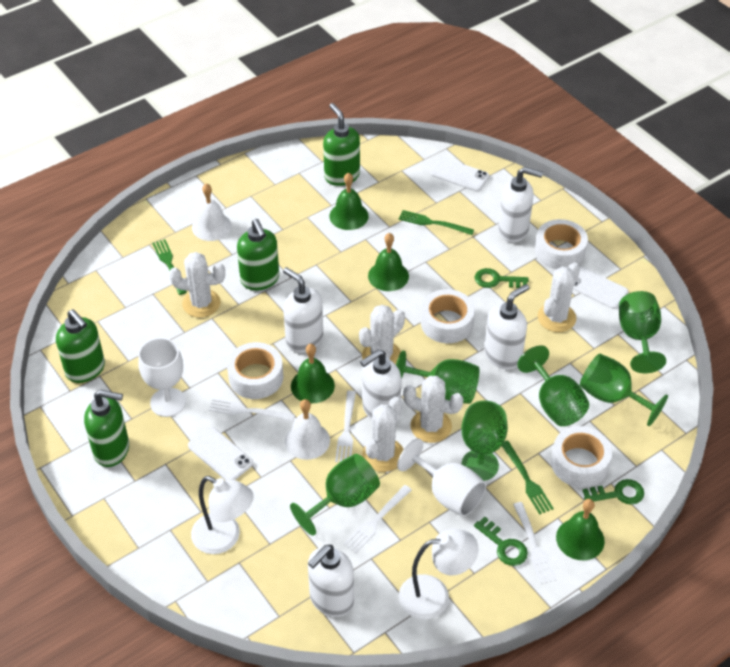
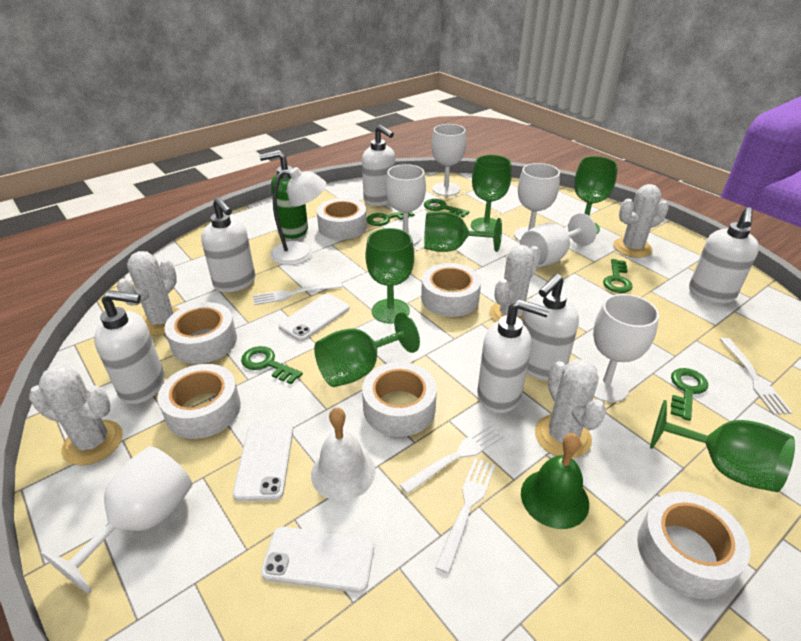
green bell: 4 -> 1
green fork: 3 -> 0
green key: 3 -> 5
green soap dispenser: 4 -> 1
white bell: 2 -> 1
white goblet: 2 -> 6
white lamp: 2 -> 1
white soap dispenser: 5 -> 6
white tape: 4 -> 6

